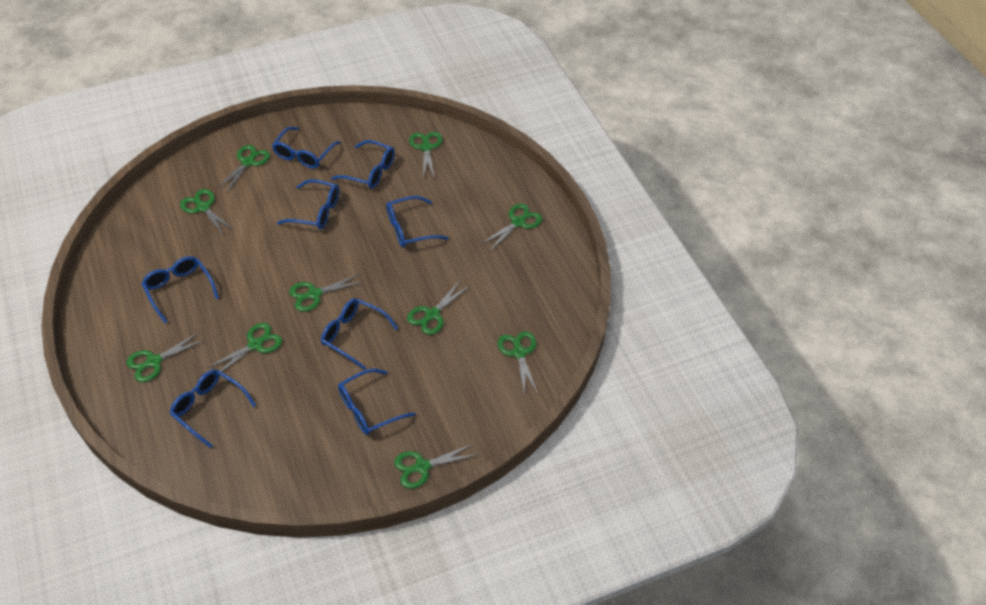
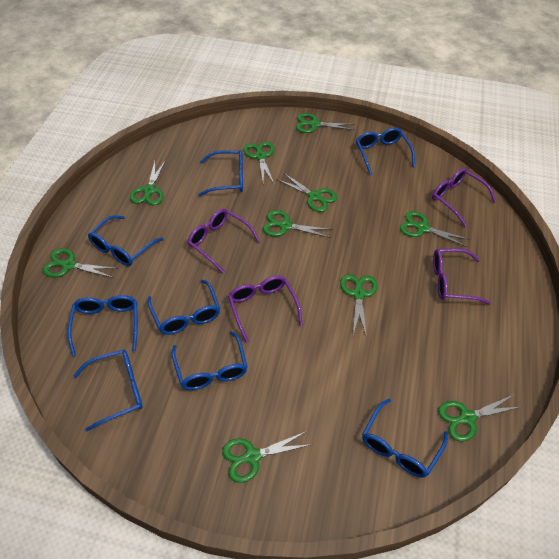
purple glasses: 0 -> 4

